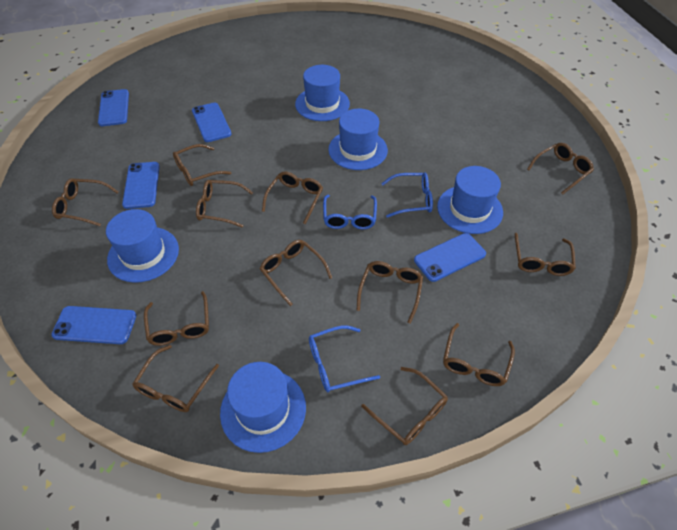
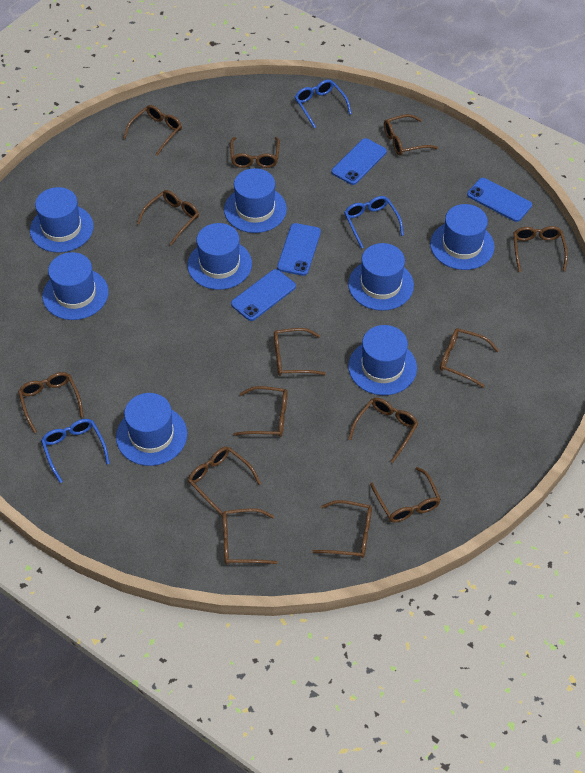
blue hat: 5 -> 8
blue phone: 5 -> 4
brown glasses: 12 -> 14

